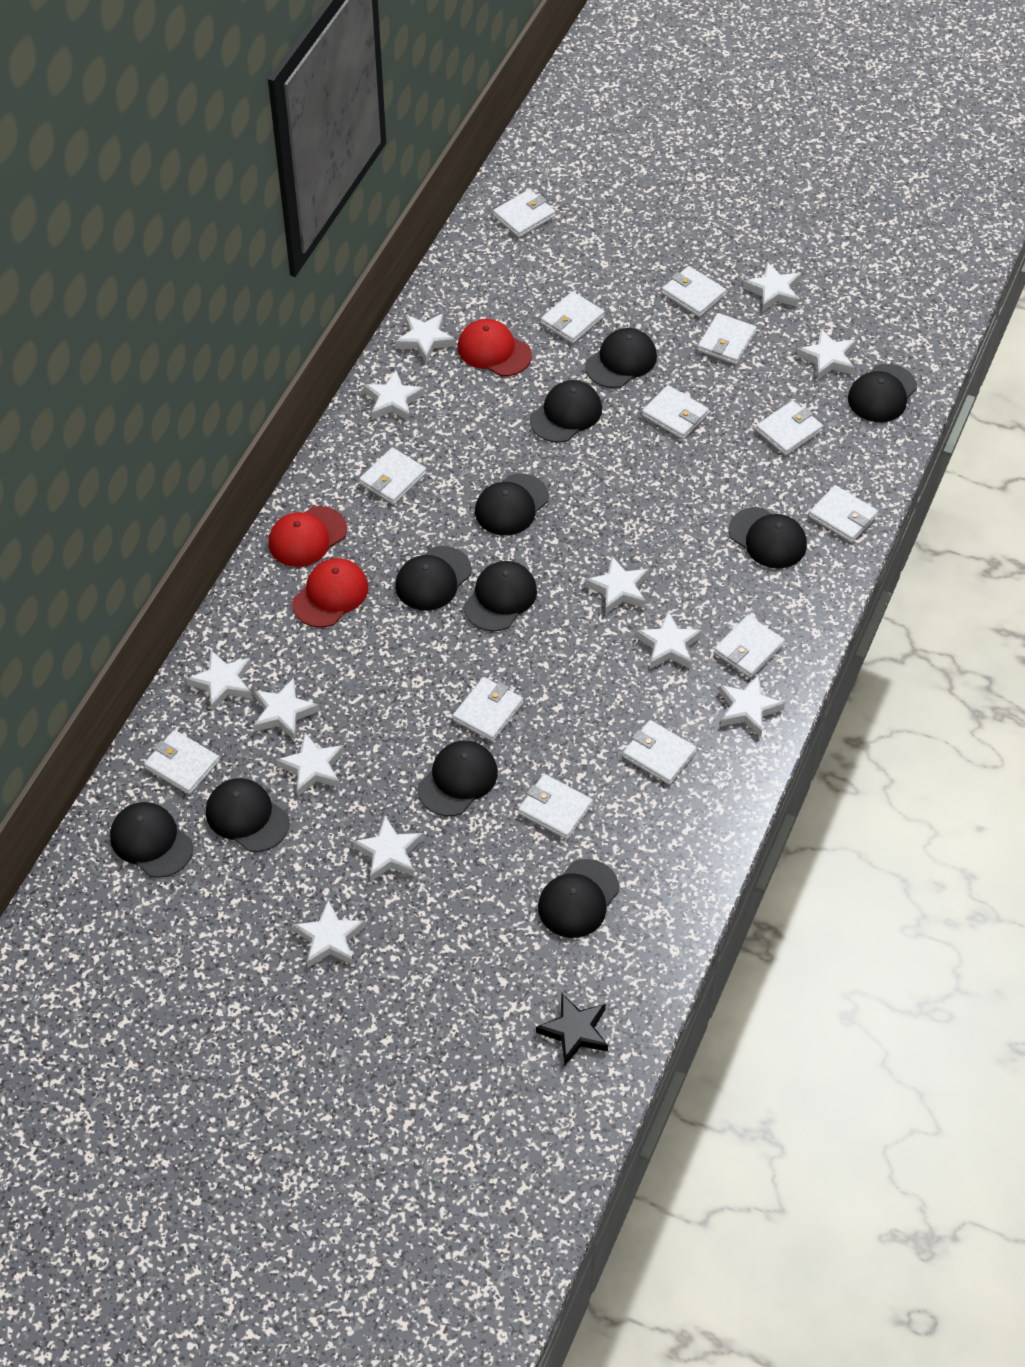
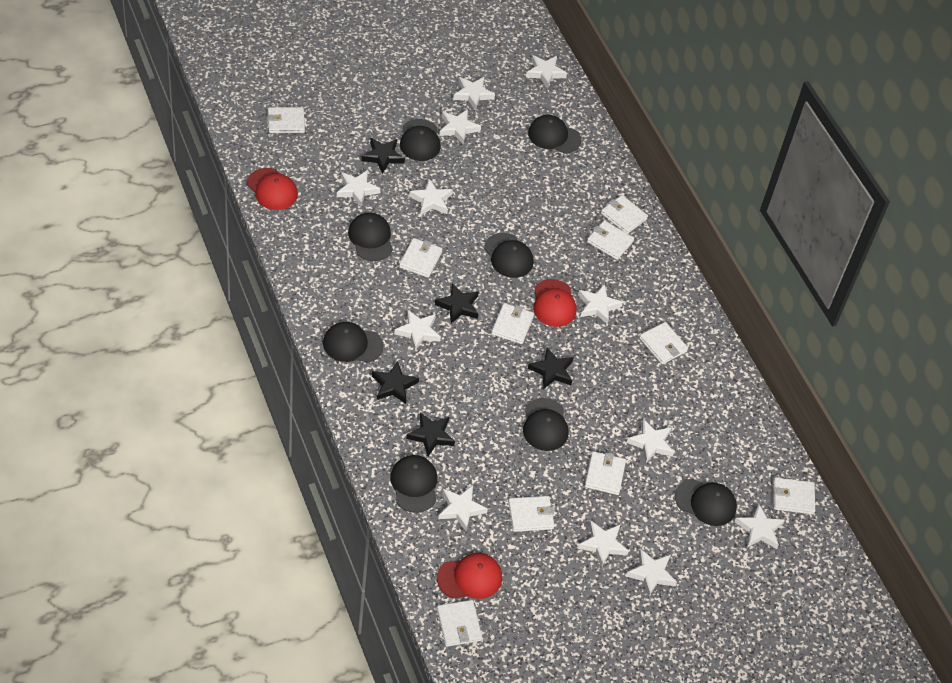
black cap: 11 -> 8
black star: 1 -> 5
white wallet: 13 -> 10

